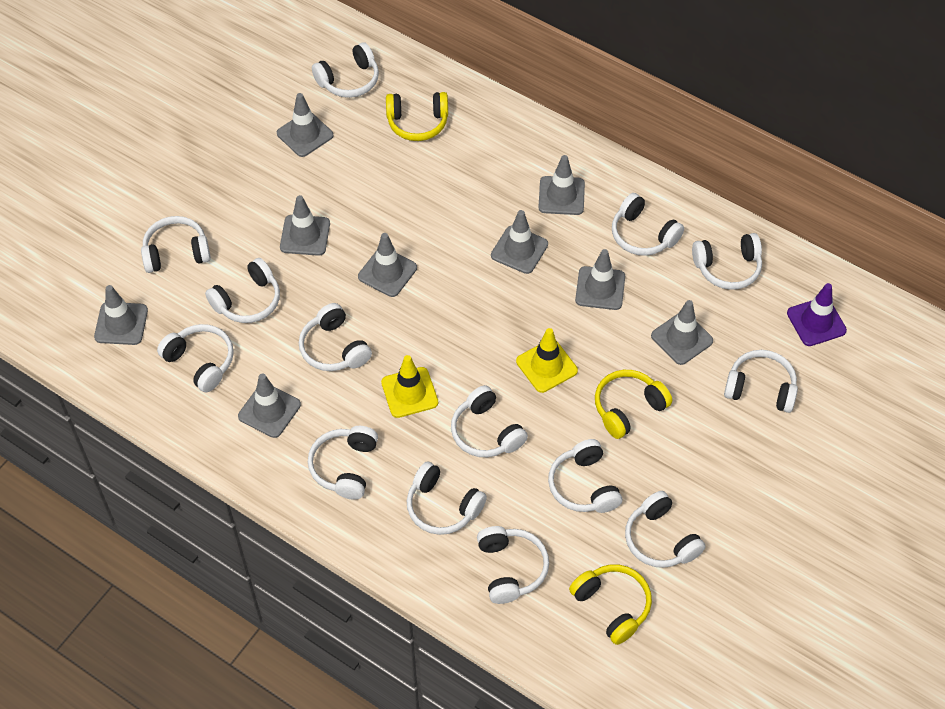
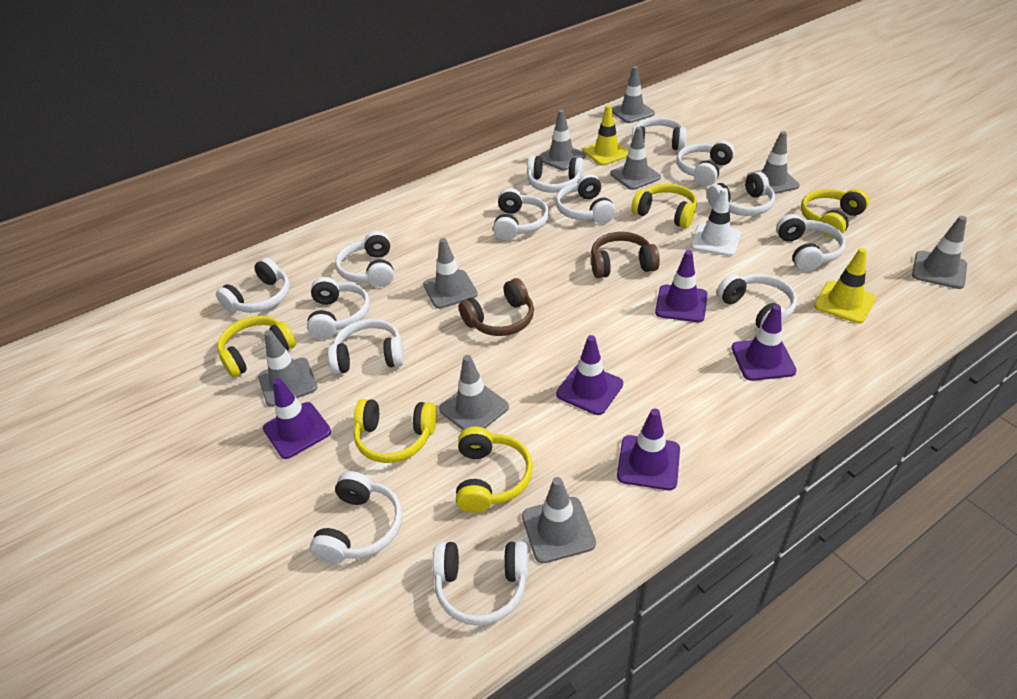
brown headphones: 0 -> 2
purple traffic cone: 1 -> 5
white traffic cone: 0 -> 1
yellow headphones: 3 -> 5

